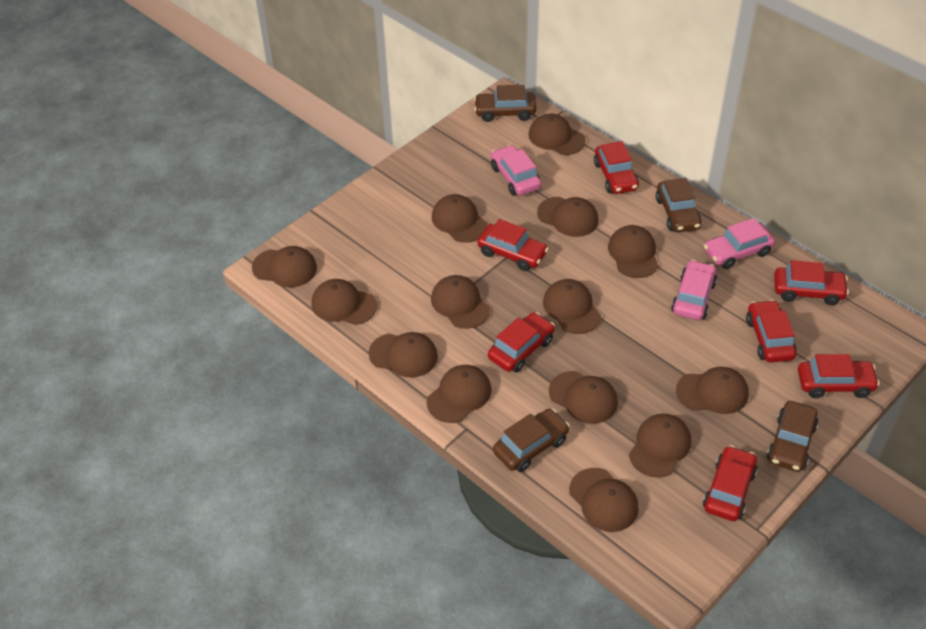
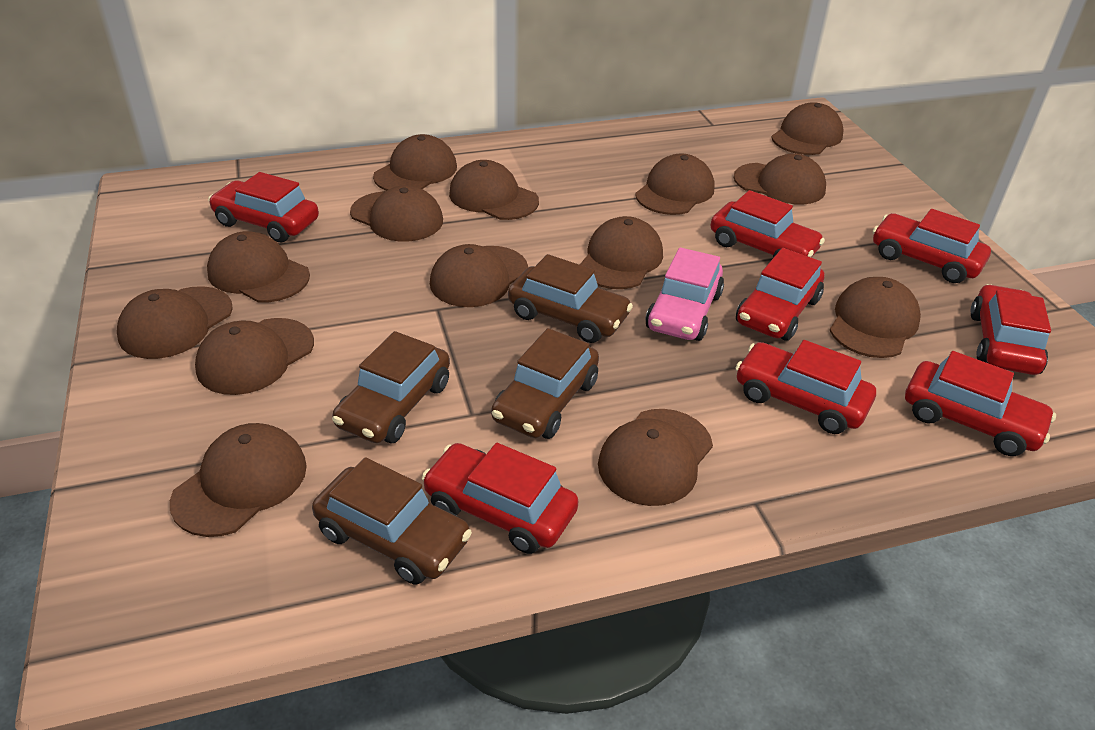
pink car: 3 -> 1
red car: 7 -> 8

